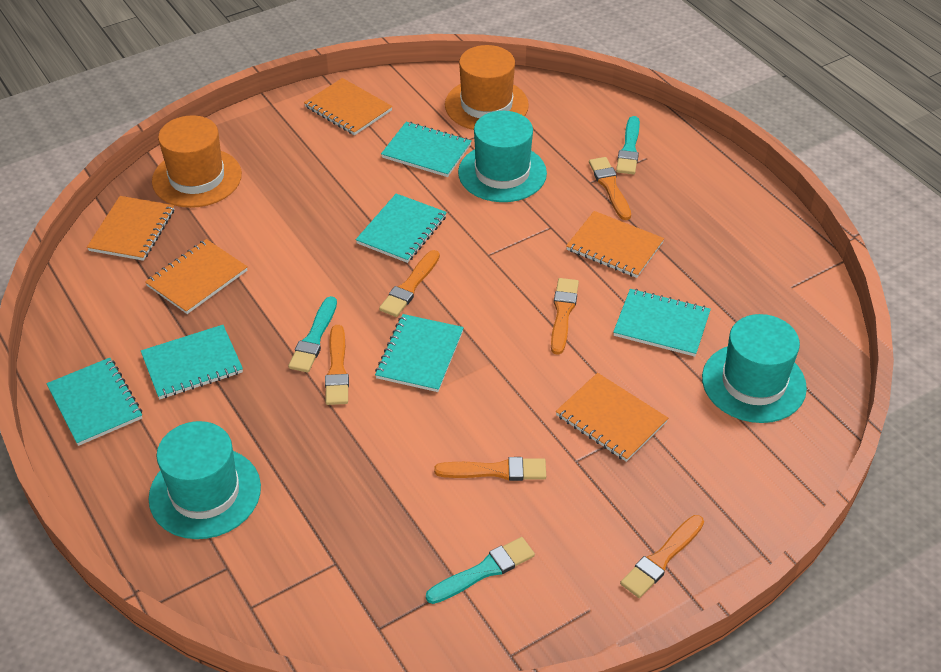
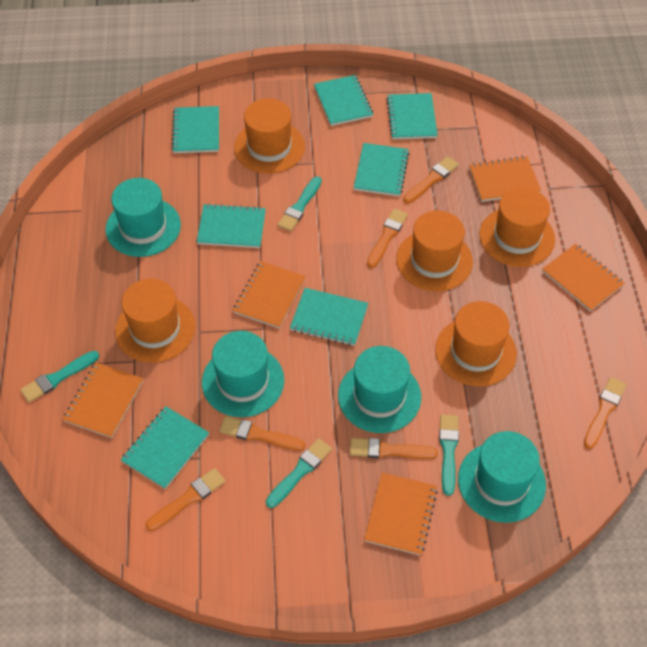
orange hat: 2 -> 5
turquoise brush: 3 -> 4
turquoise hat: 3 -> 4
turquoise notebook: 6 -> 7

